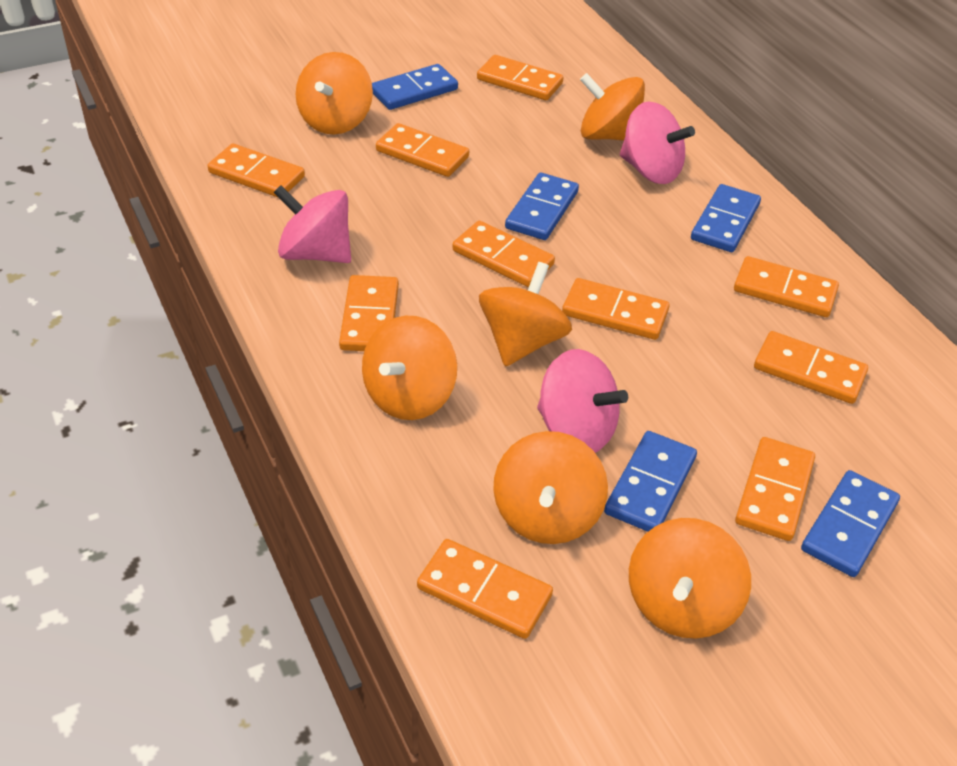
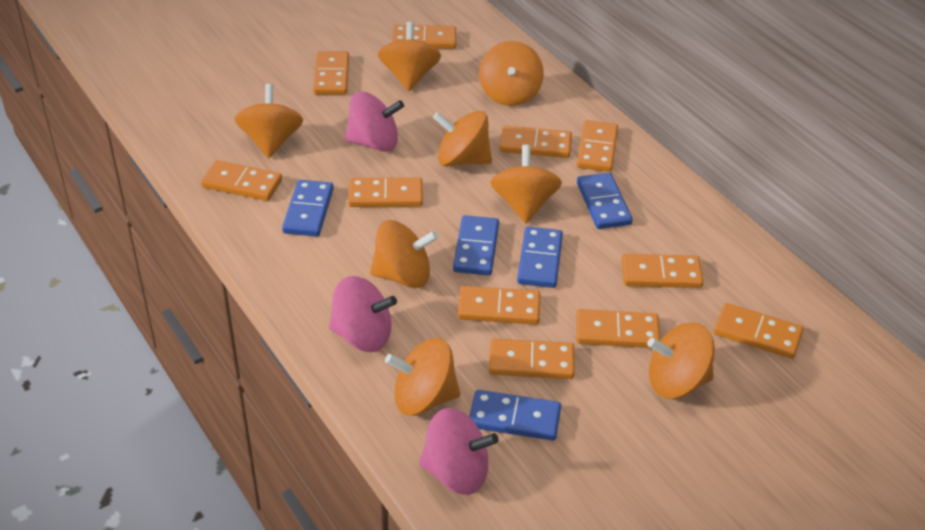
orange domino: 10 -> 11
orange spinning top: 6 -> 8

